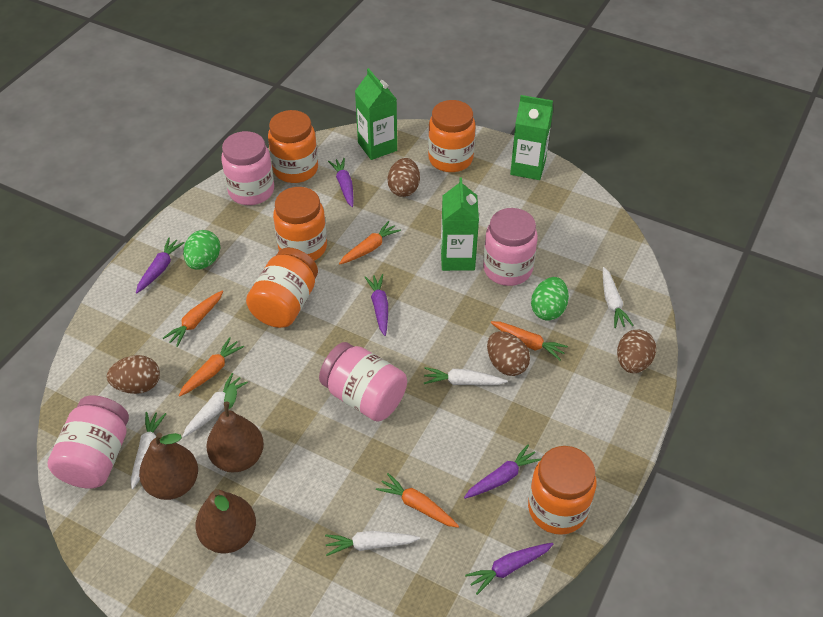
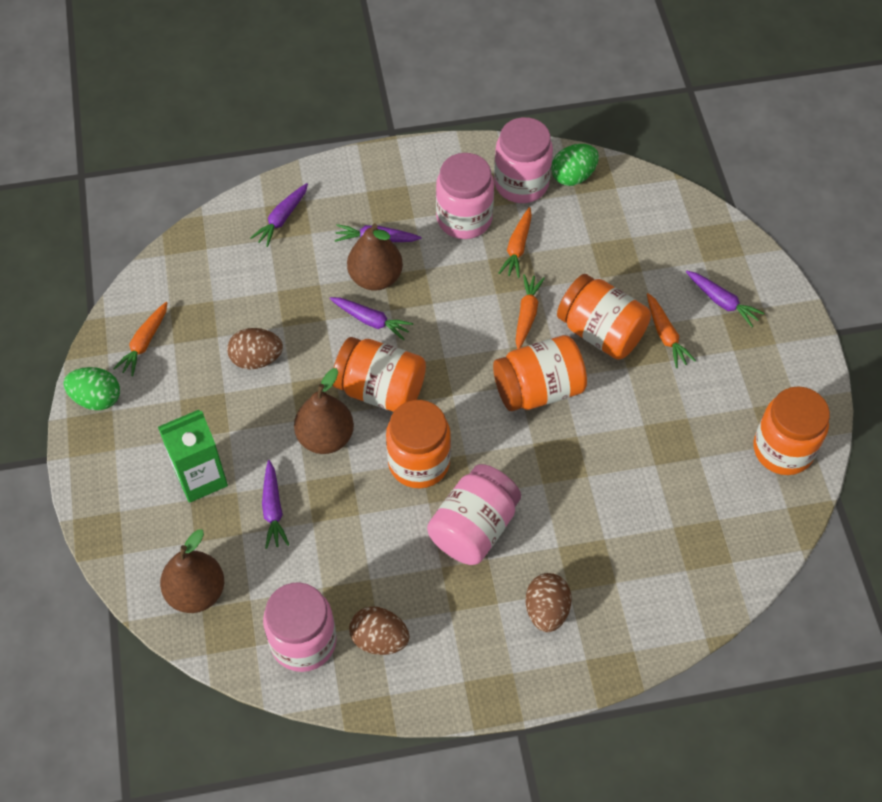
brown egg: 4 -> 3
green carton: 3 -> 1
orange carrot: 5 -> 4
white carrot: 5 -> 0

